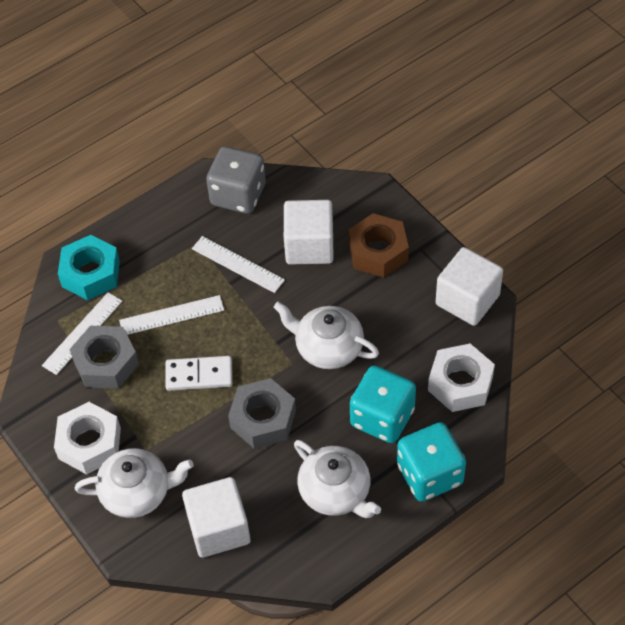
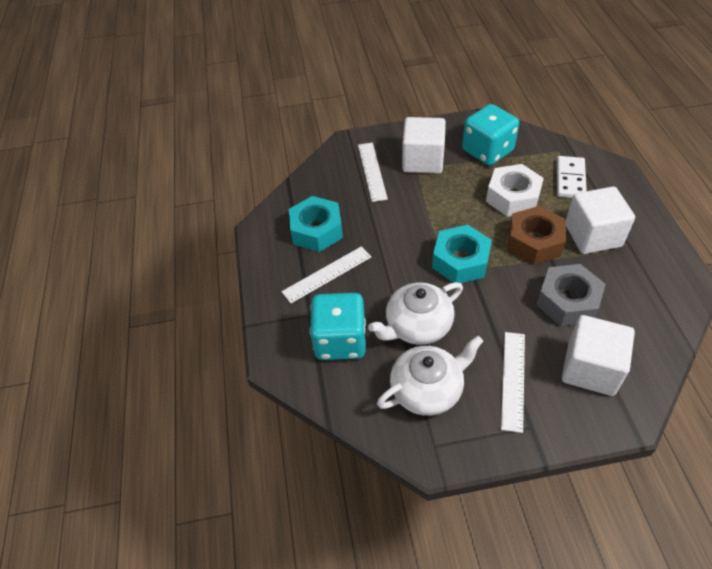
grey dice: 1 -> 0
grey nut: 2 -> 1
turquoise nut: 1 -> 2
white nut: 2 -> 1
white teapot: 3 -> 2

